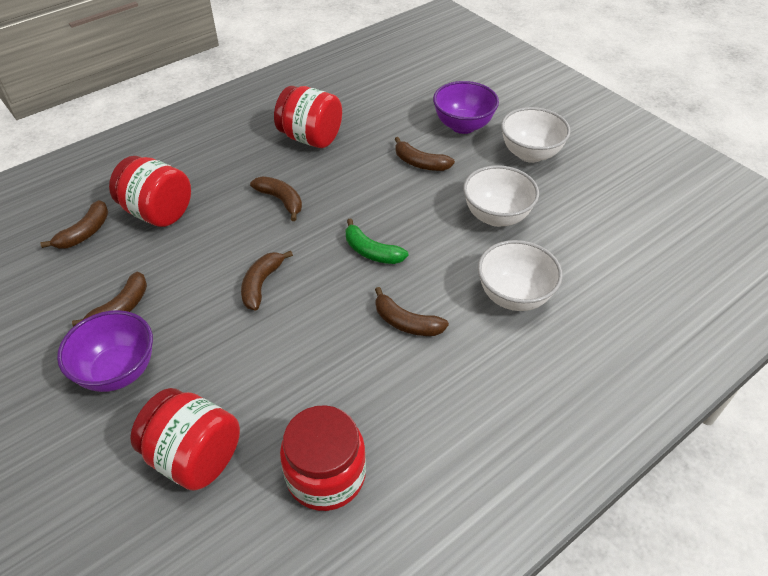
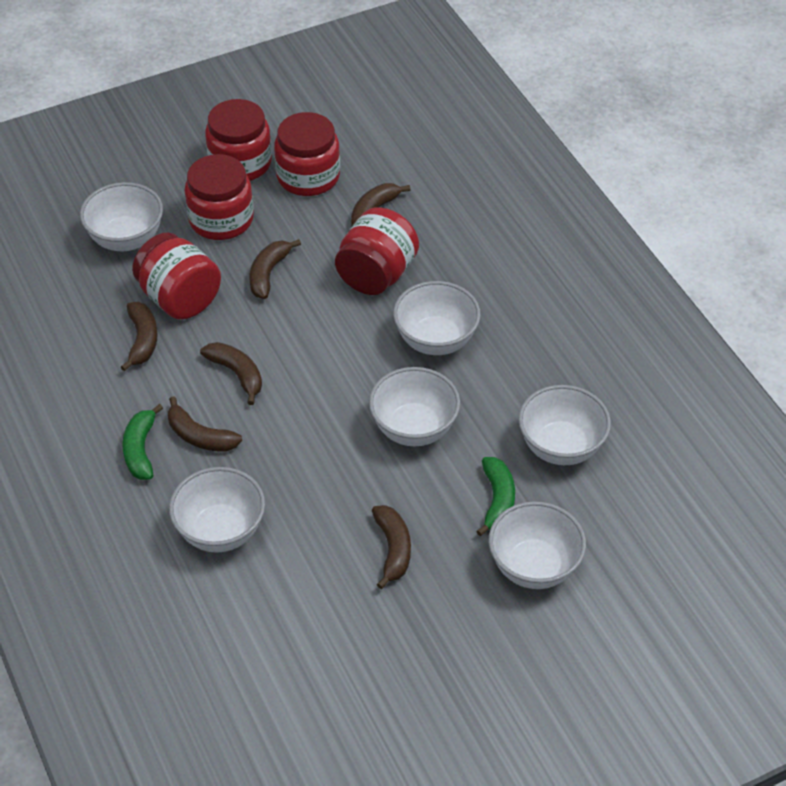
green banana: 1 -> 2
purple bowl: 2 -> 0
red jar: 4 -> 5
white bowl: 3 -> 6

